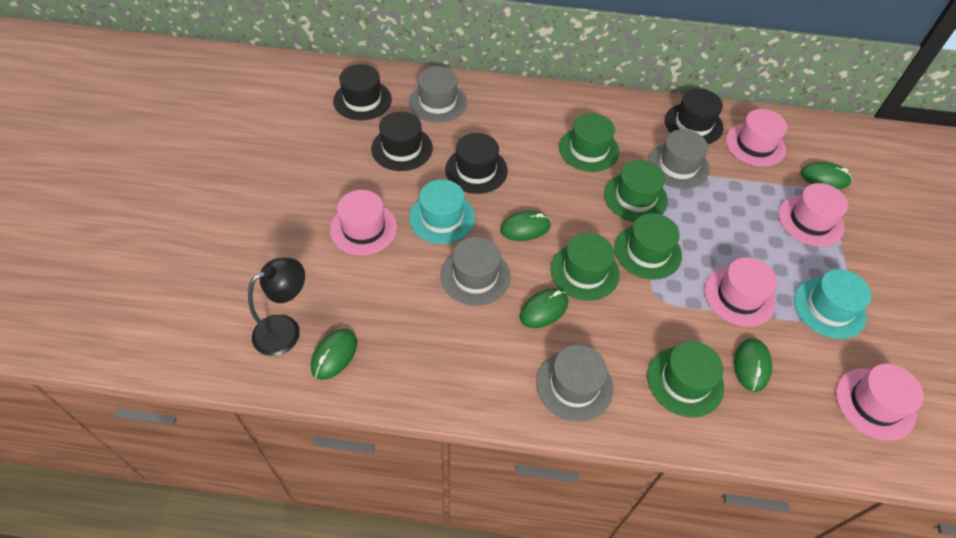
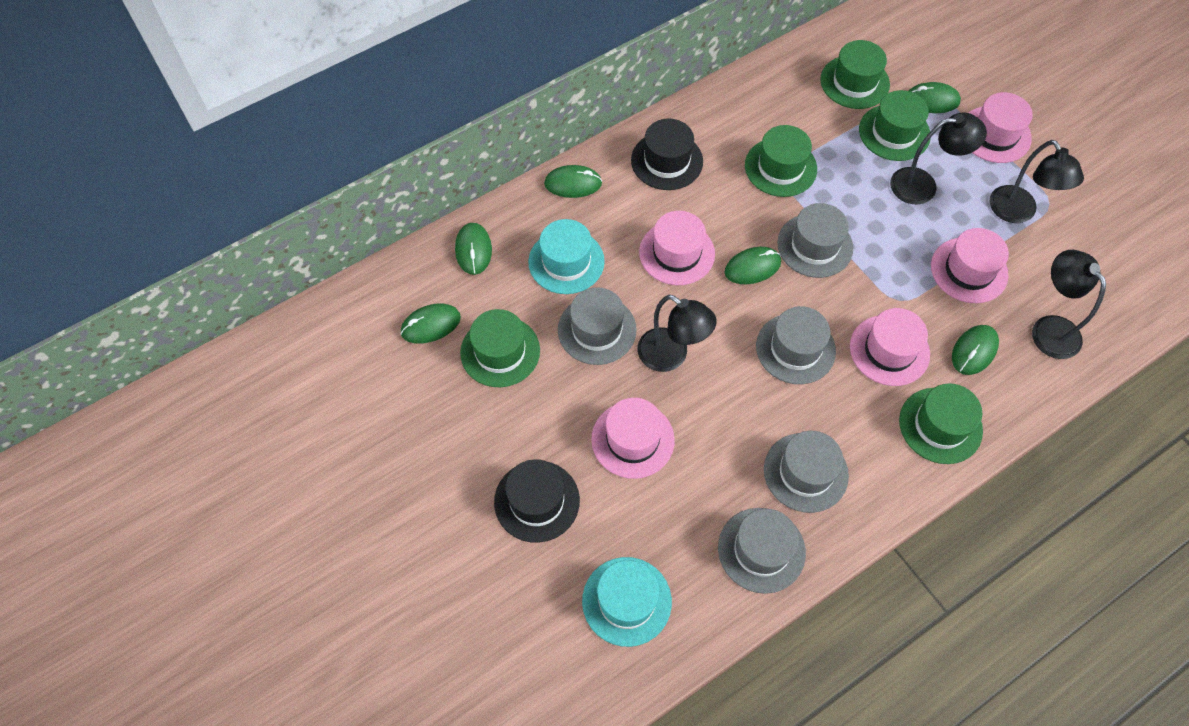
black hat: 4 -> 2
black lamp: 1 -> 4
green mouse: 5 -> 6
grey hat: 4 -> 5

